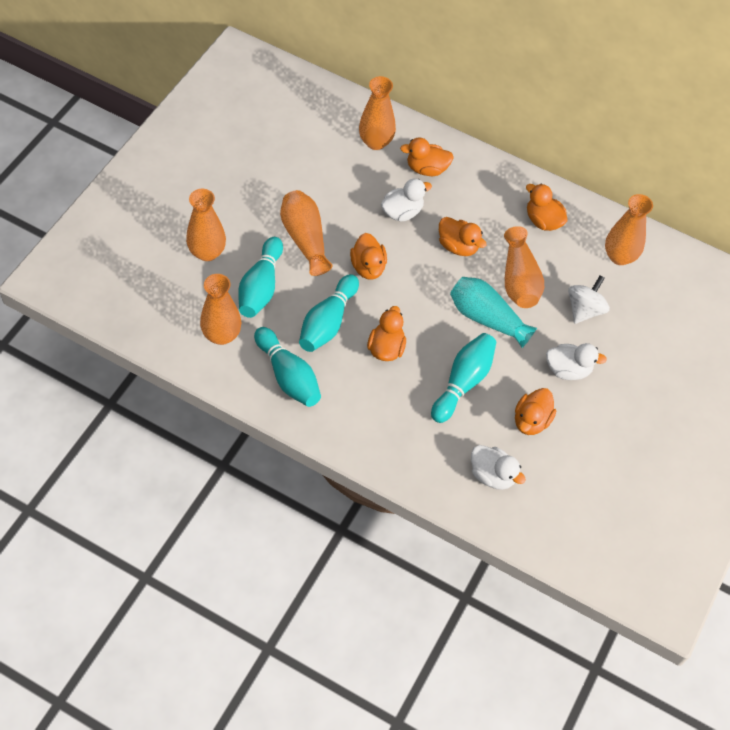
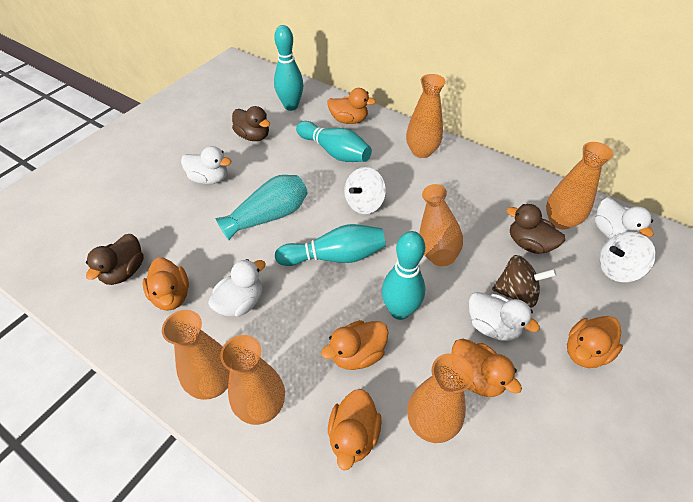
brown duck: 0 -> 3
brown spinning top: 0 -> 1
white duck: 3 -> 4
white spinning top: 1 -> 2

